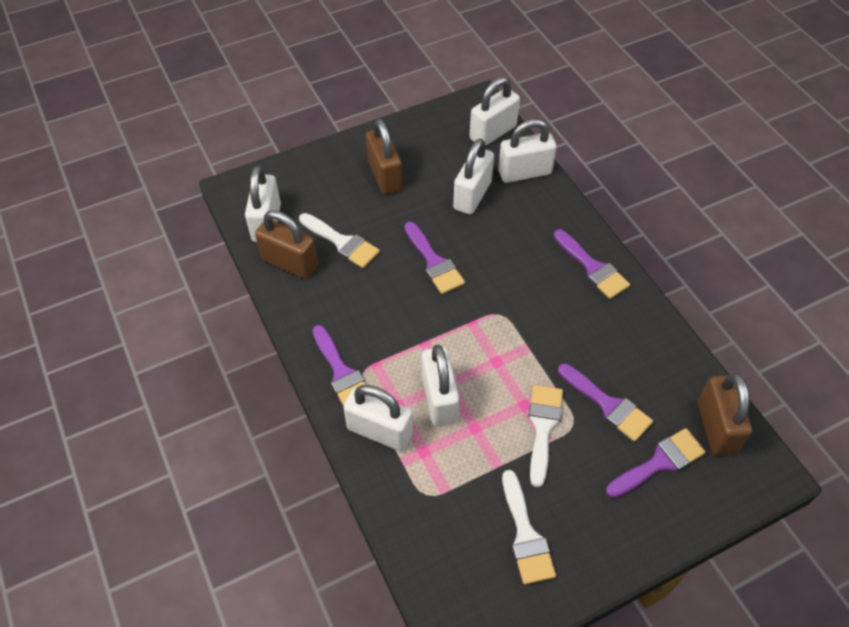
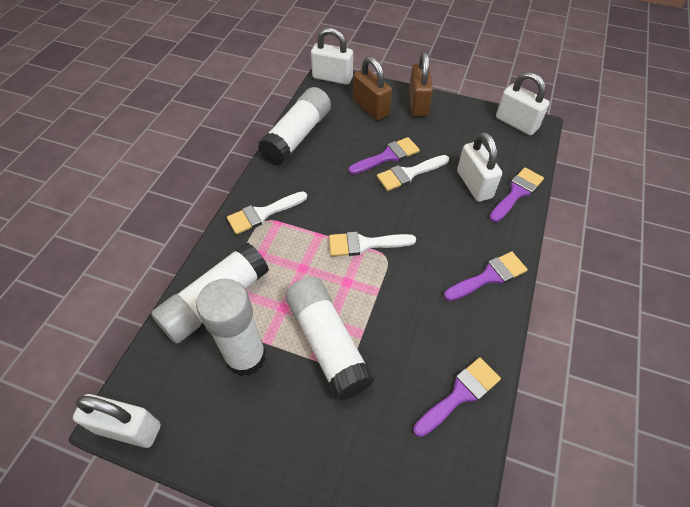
brown padlock: 3 -> 2
purple brush: 5 -> 4
white glue stick: 0 -> 4
white padlock: 6 -> 4

